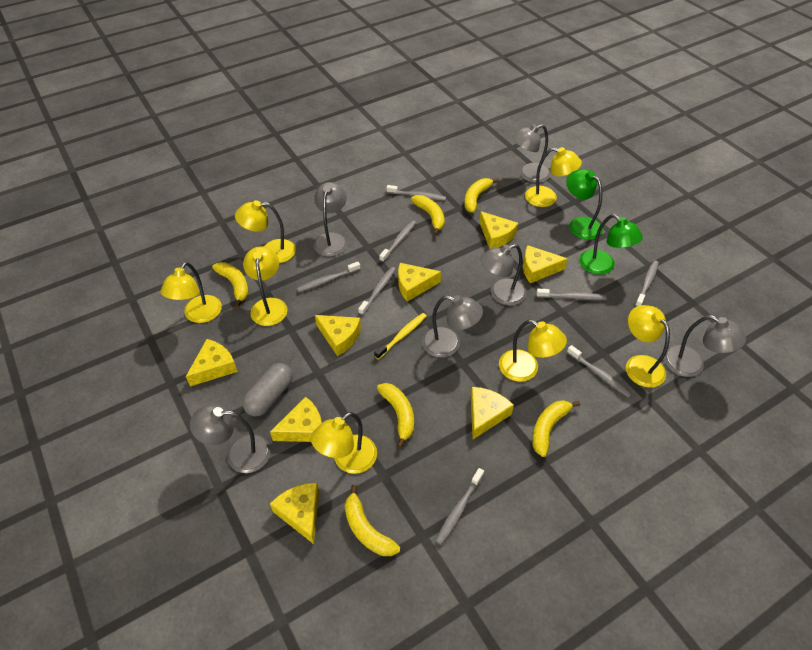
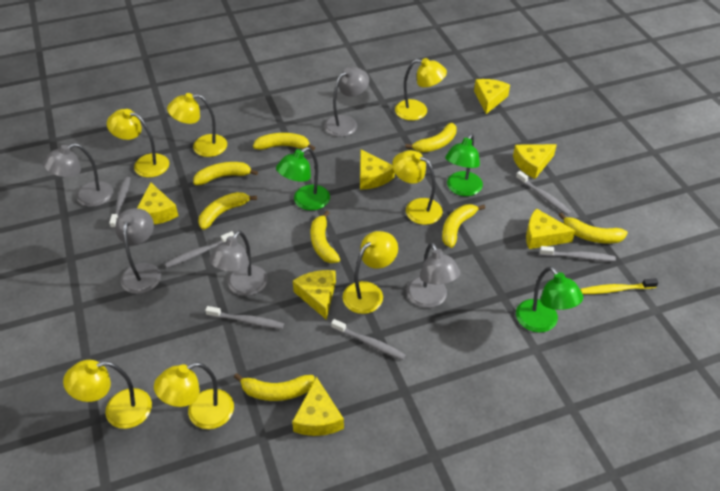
green lamp: 2 -> 3
grey capsule: 1 -> 0
grey lamp: 6 -> 5
grey toothbrush: 8 -> 6
yellow banana: 6 -> 8
yellow cheese: 8 -> 7

